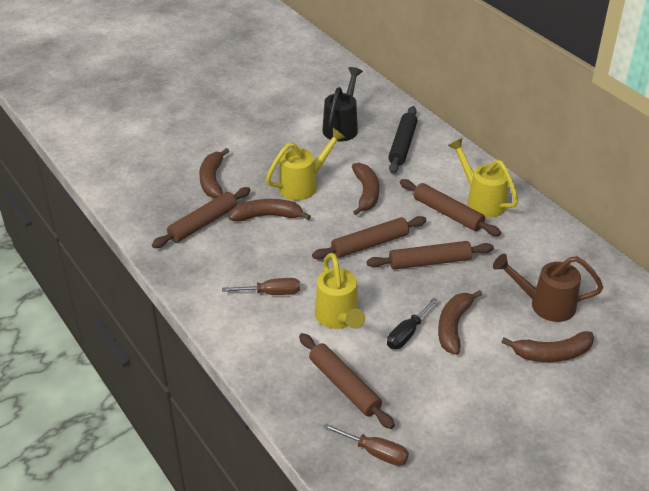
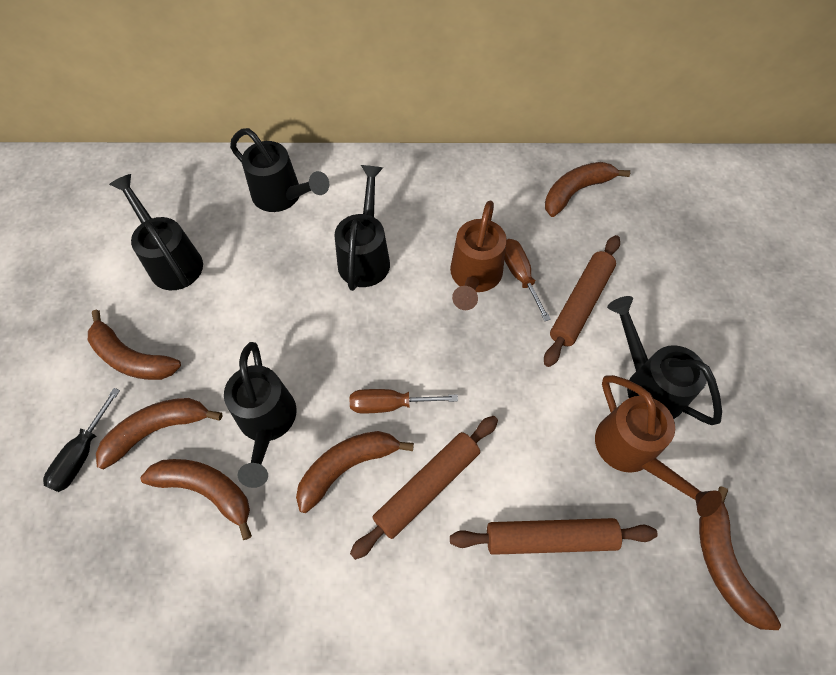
black rolling pin: 1 -> 0
black watering can: 1 -> 5
brown banana: 5 -> 6
brown rolling pin: 5 -> 3
brown watering can: 1 -> 2
yellow watering can: 3 -> 0

